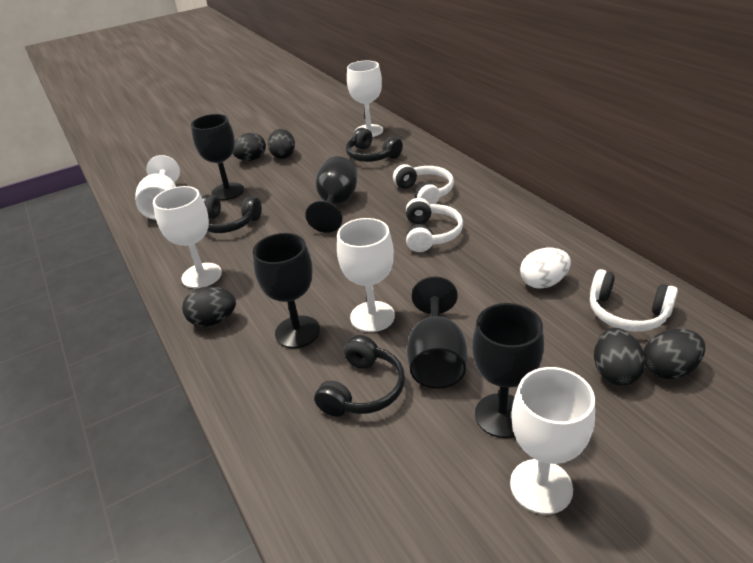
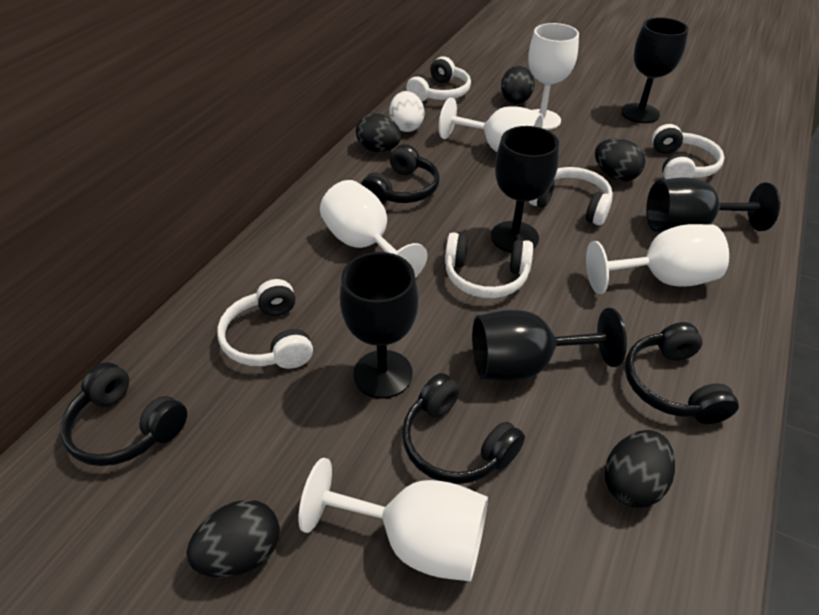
black headphones: 3 -> 4
white headphones: 3 -> 5

